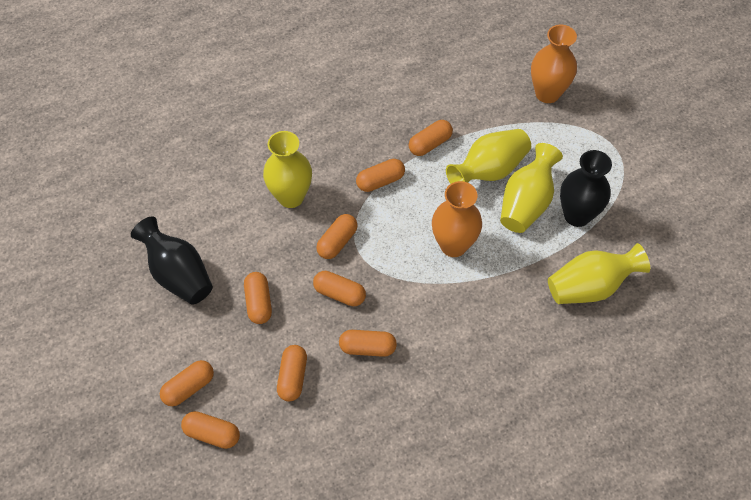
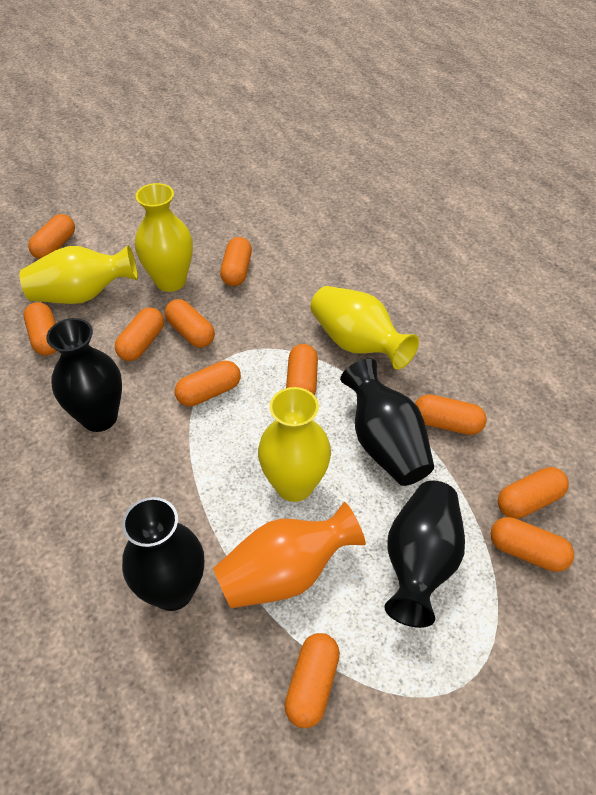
black vase: 2 -> 4
orange capsule: 9 -> 11
orange vase: 2 -> 1

